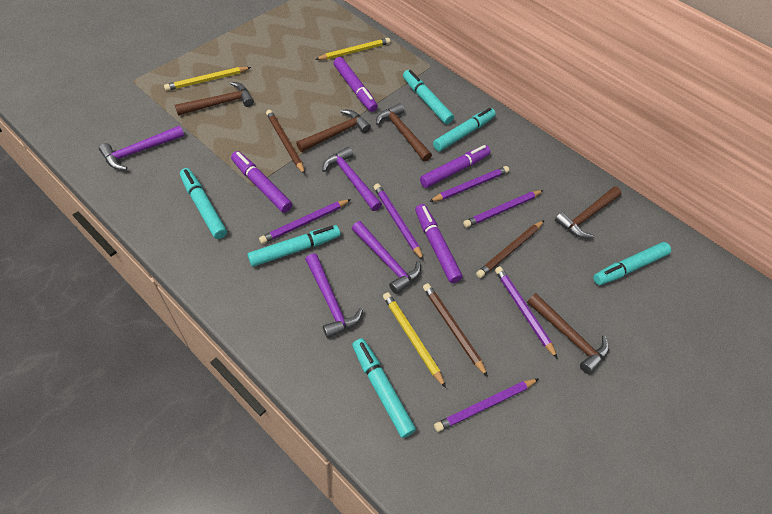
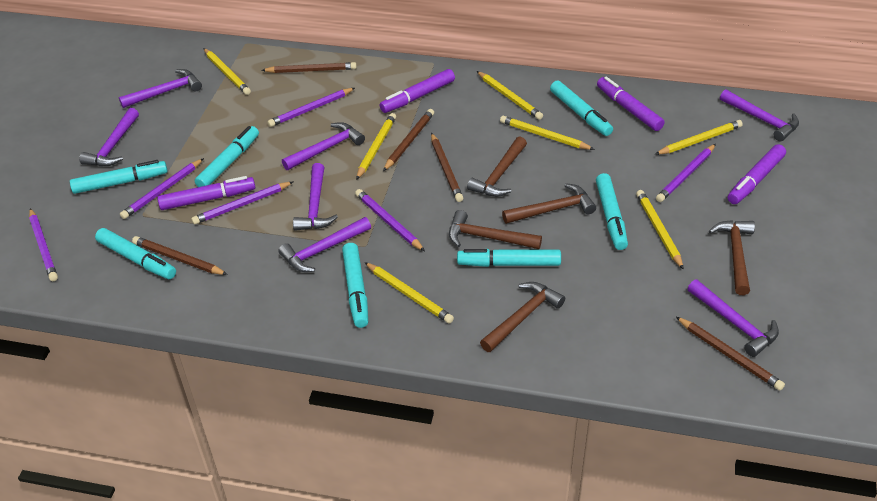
brown pencil: 3 -> 5
purple hammer: 4 -> 7
turquoise marker: 6 -> 7
yellow pencil: 3 -> 7

